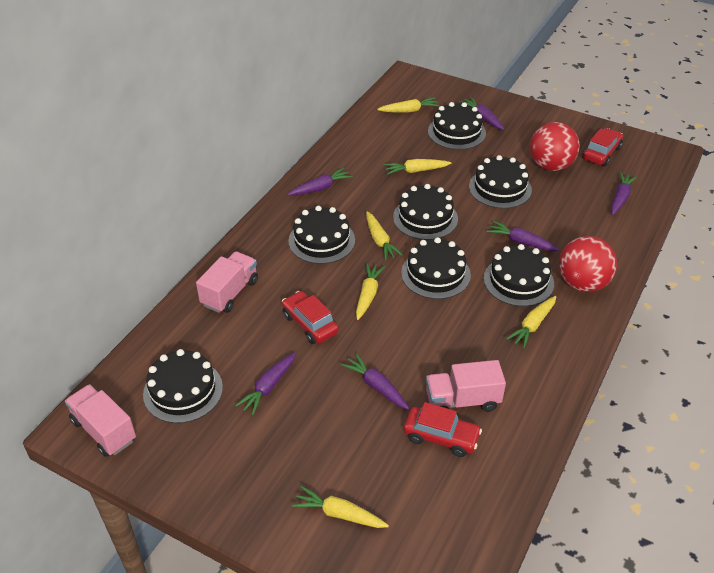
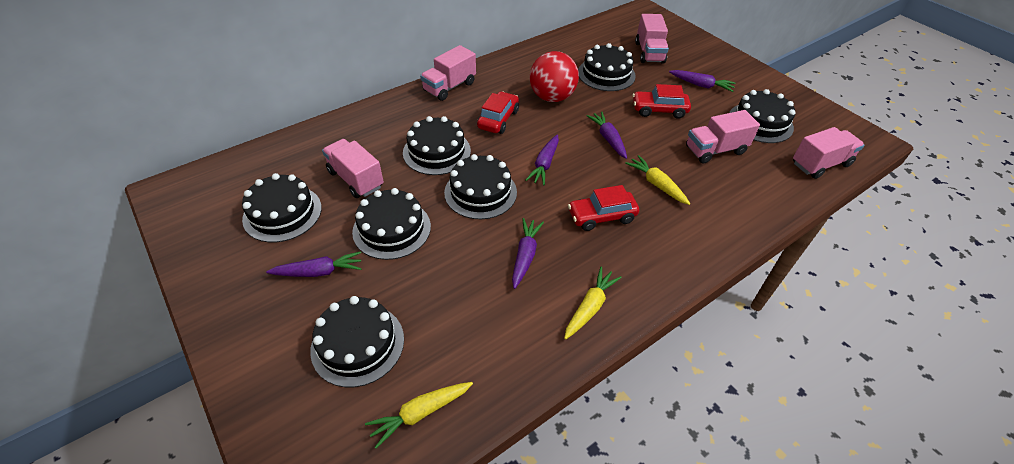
pink truck: 3 -> 5
purple carrot: 6 -> 5
red ball: 2 -> 1
yellow carrot: 6 -> 3

